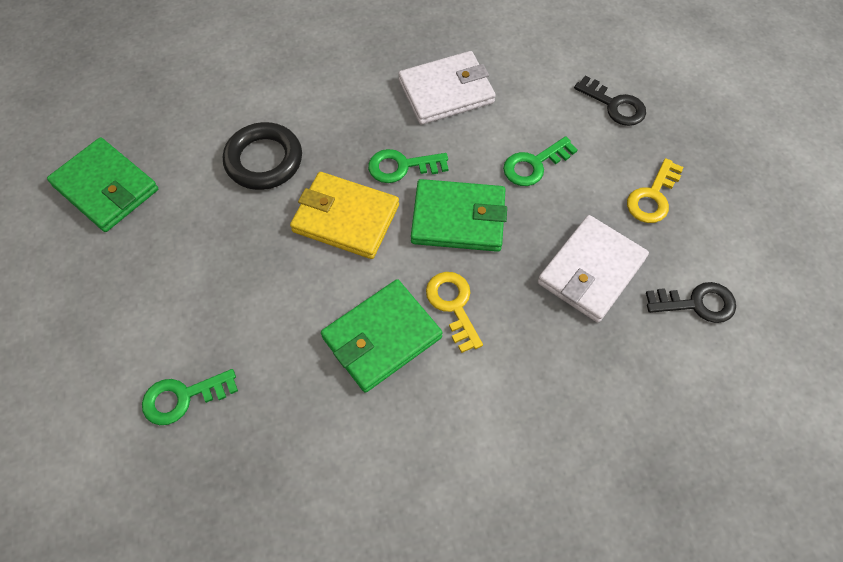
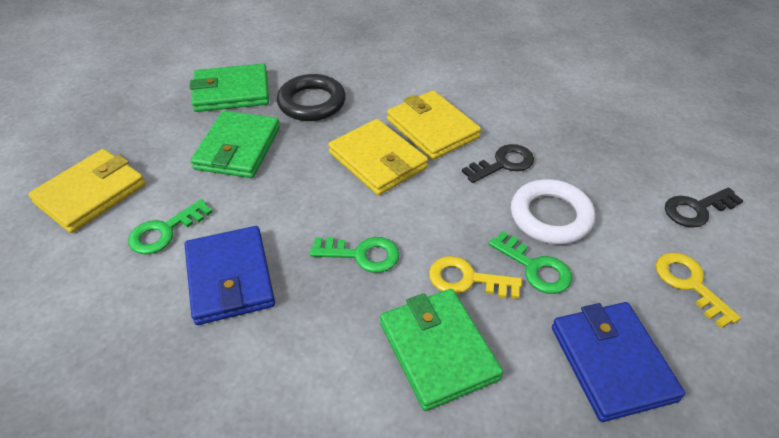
blue wallet: 0 -> 2
white ring: 0 -> 1
white wallet: 2 -> 0
yellow wallet: 1 -> 3

